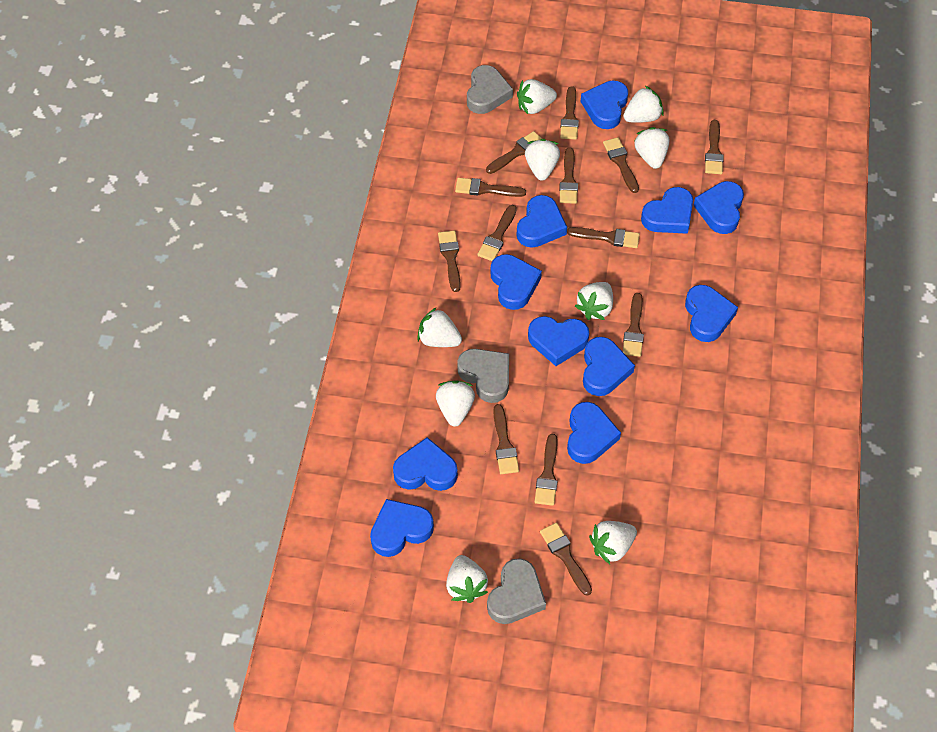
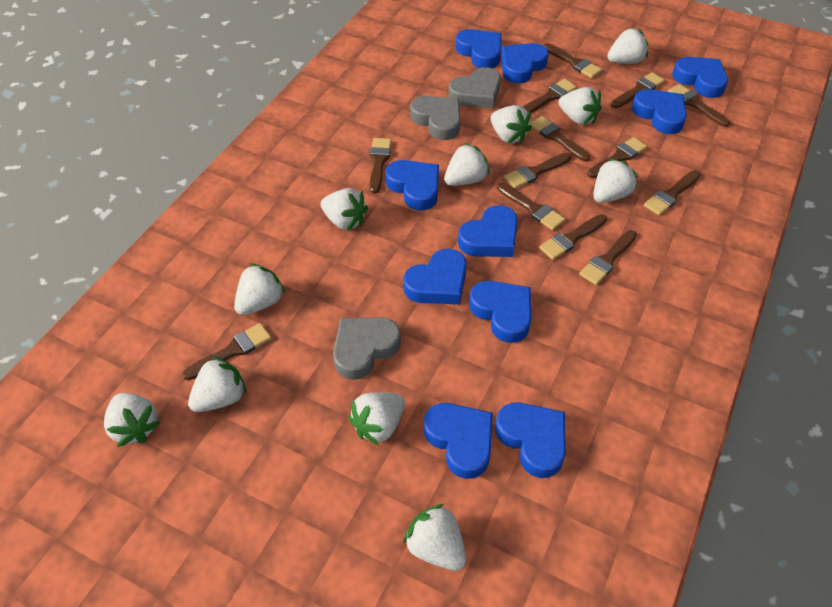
blue heart: 11 -> 10
white strawberry: 9 -> 11

